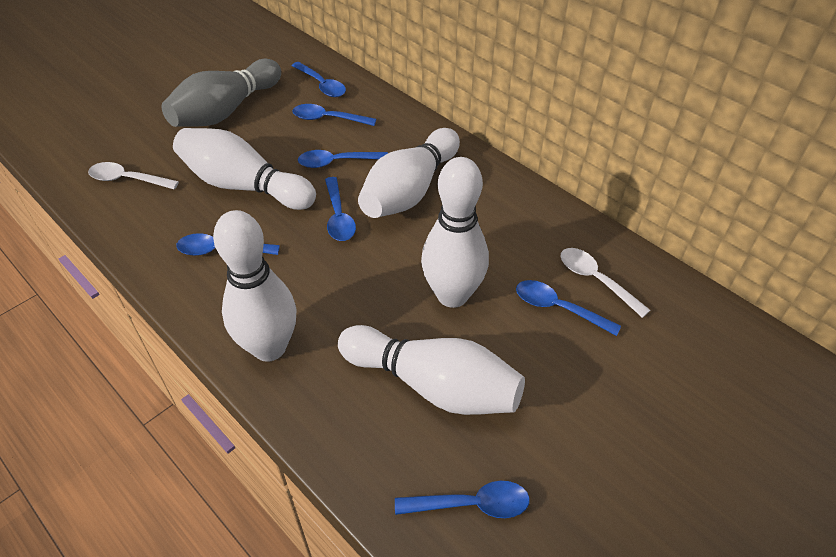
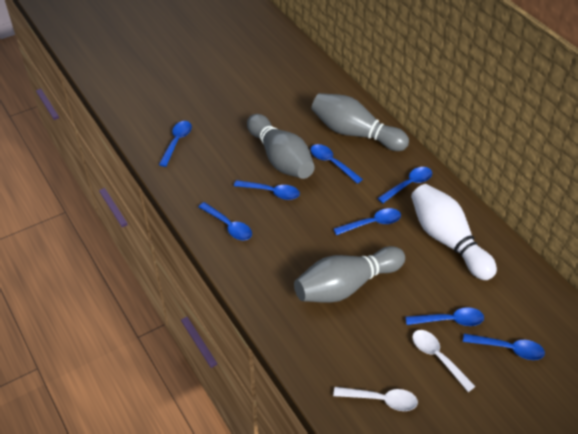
blue spoon: 7 -> 8
grey bowling pin: 1 -> 3
white bowling pin: 5 -> 1

